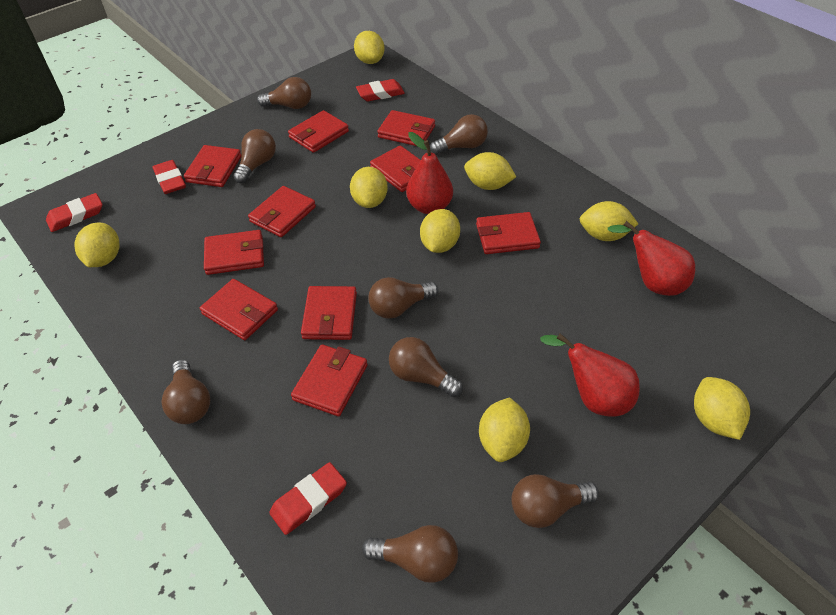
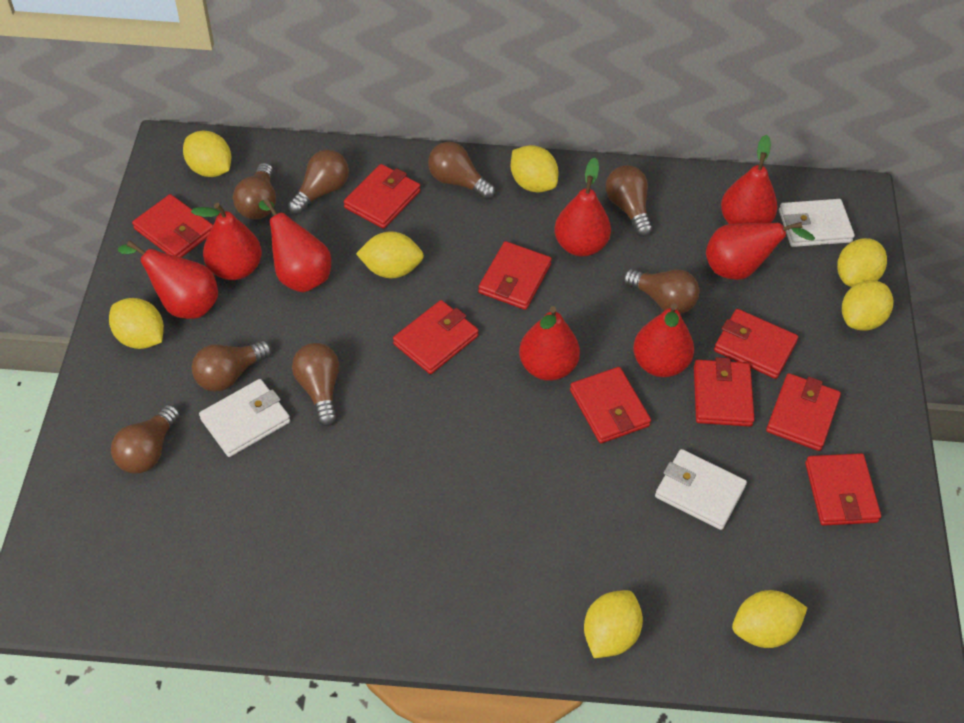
red eraser: 4 -> 0
red pear: 3 -> 8
red wallet: 10 -> 9
white wallet: 0 -> 3

